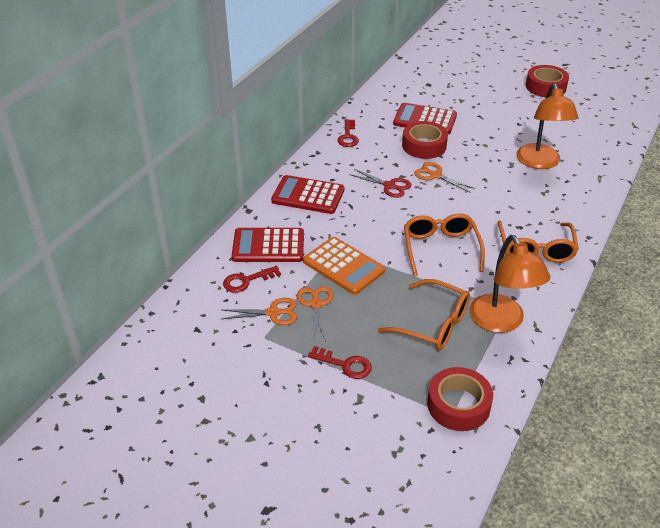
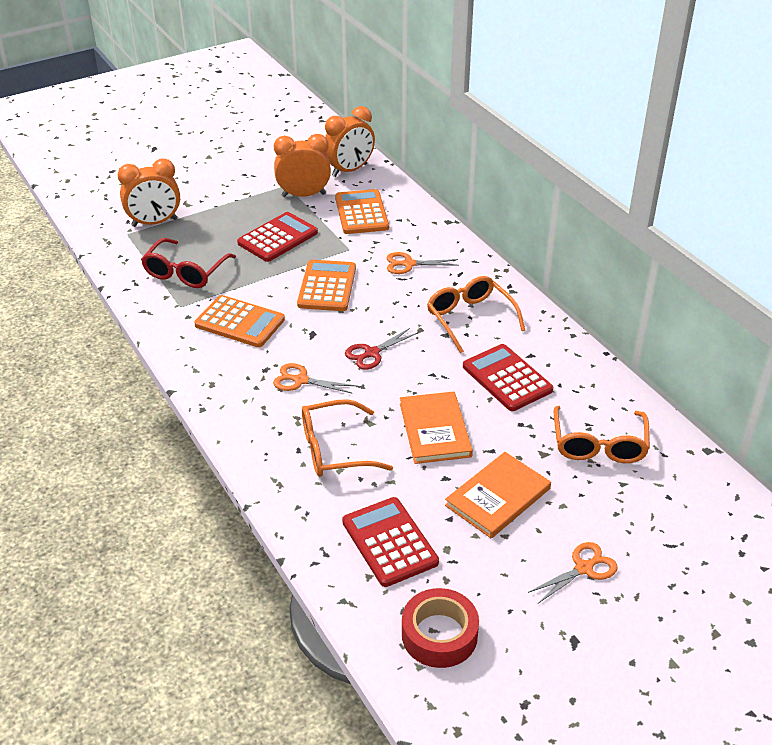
orange book: 0 -> 2
orange calculator: 1 -> 3
orange clock: 0 -> 3
orange lamp: 2 -> 0
red glasses: 0 -> 1
red key: 3 -> 0
red tape: 3 -> 1

